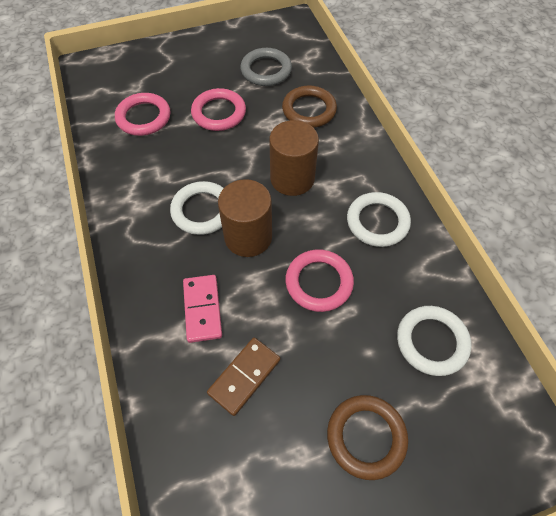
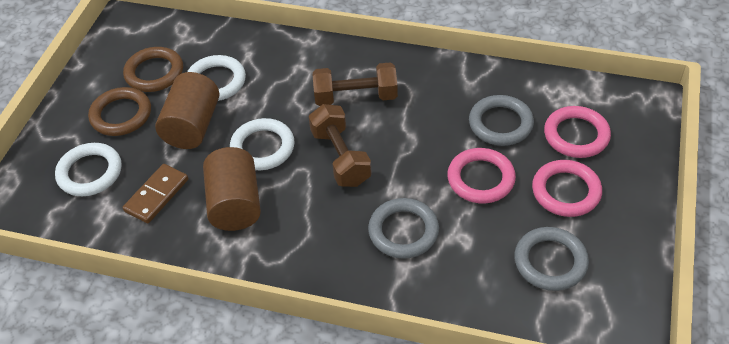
brown dumbbell: 0 -> 2
grey ring: 1 -> 3
pink domino: 1 -> 0

